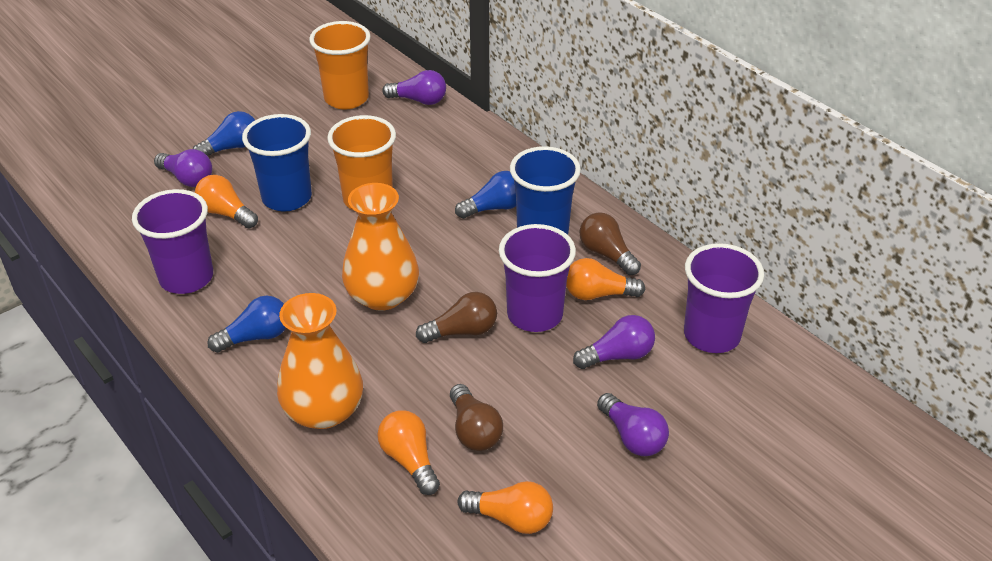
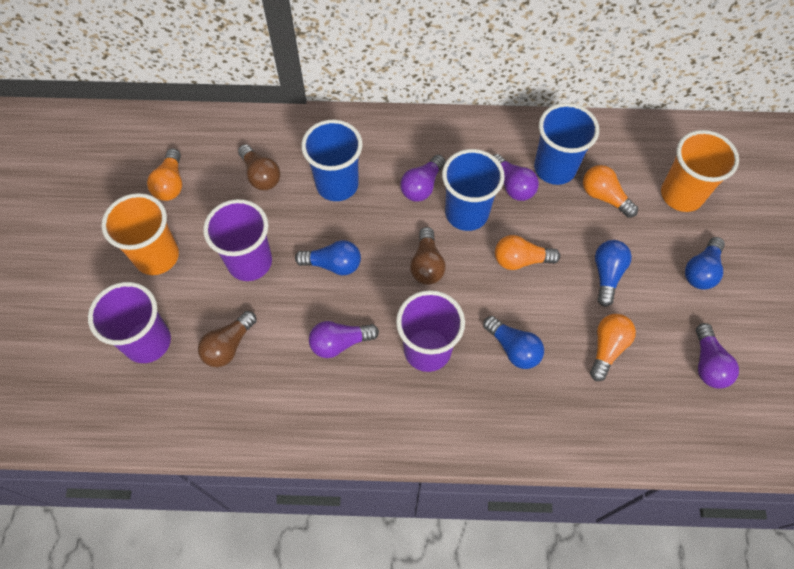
blue cup: 2 -> 3
blue light bulb: 3 -> 4
orange vase: 2 -> 0

